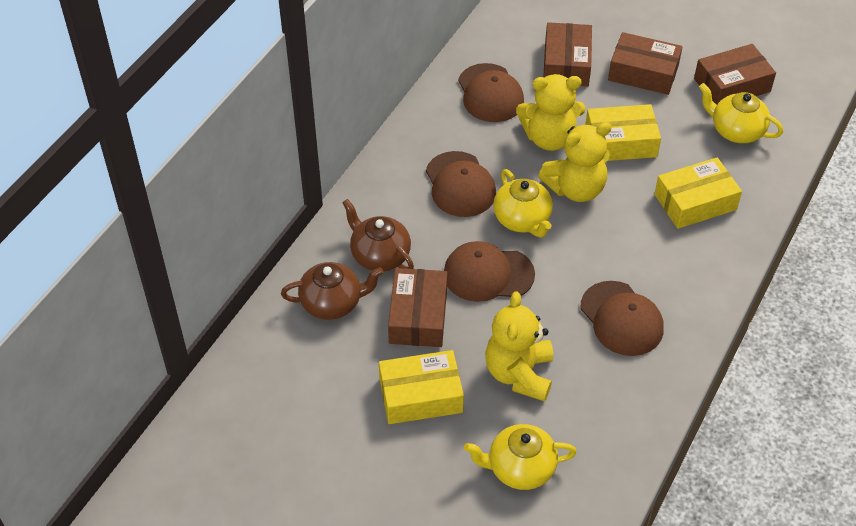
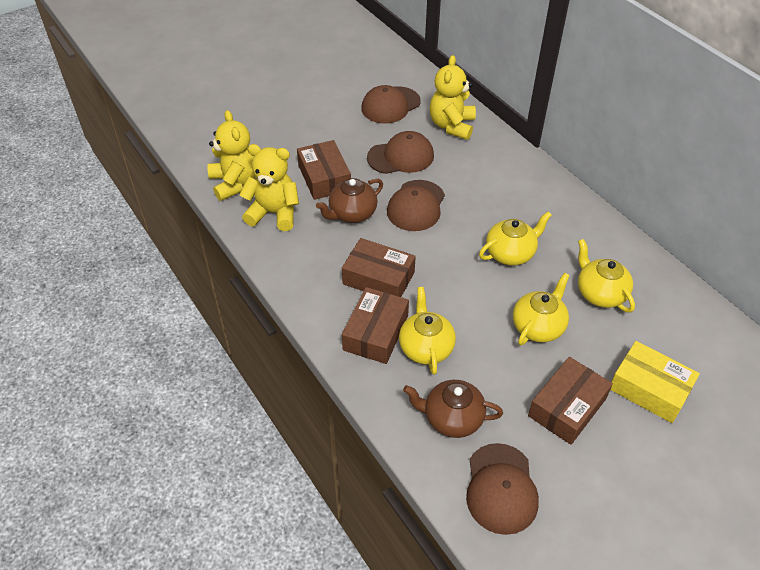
yellow box: 3 -> 1
yellow teapot: 3 -> 4

